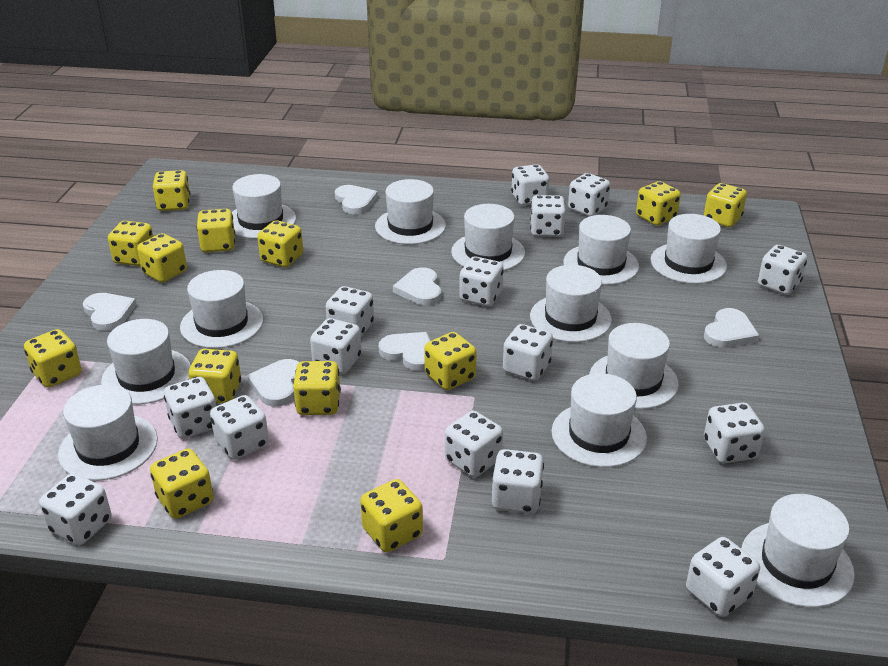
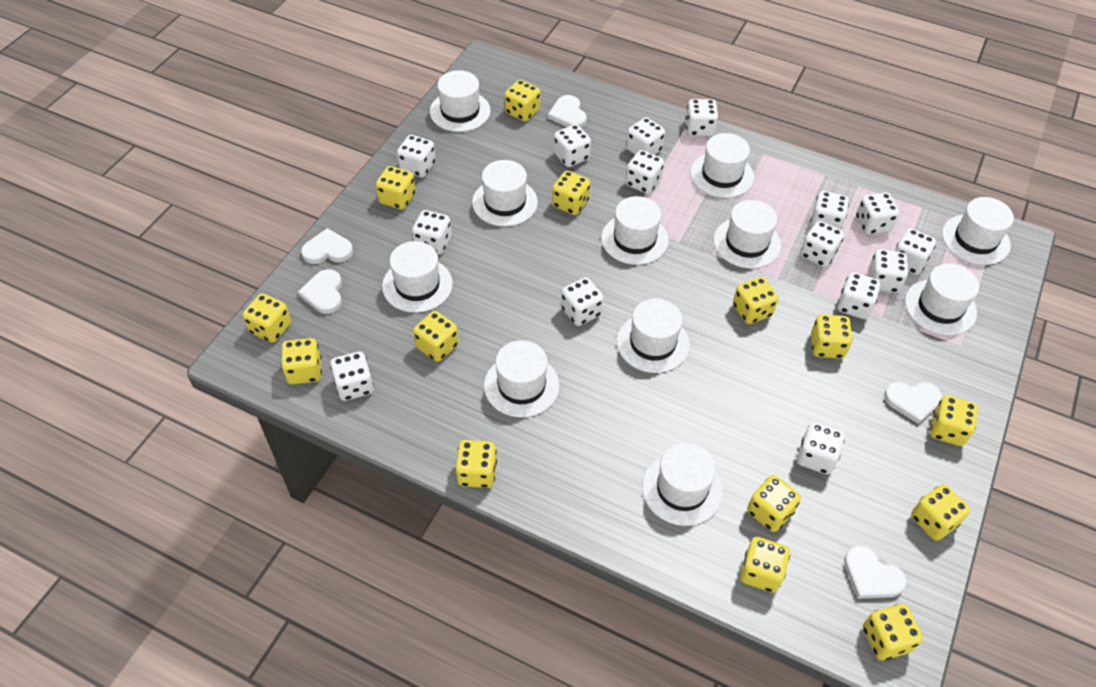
white hat: 12 -> 11
white heart: 6 -> 5
yellow dice: 13 -> 14

